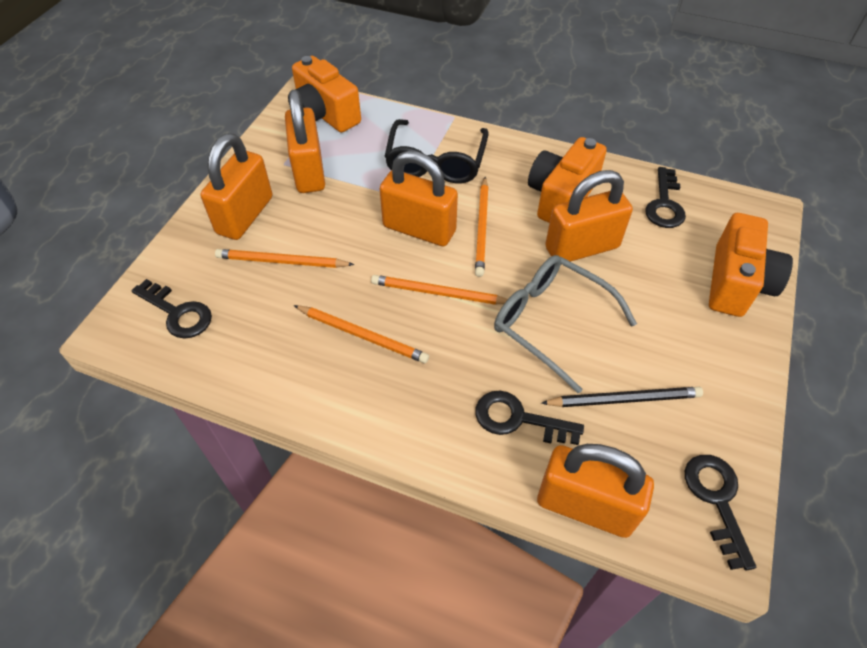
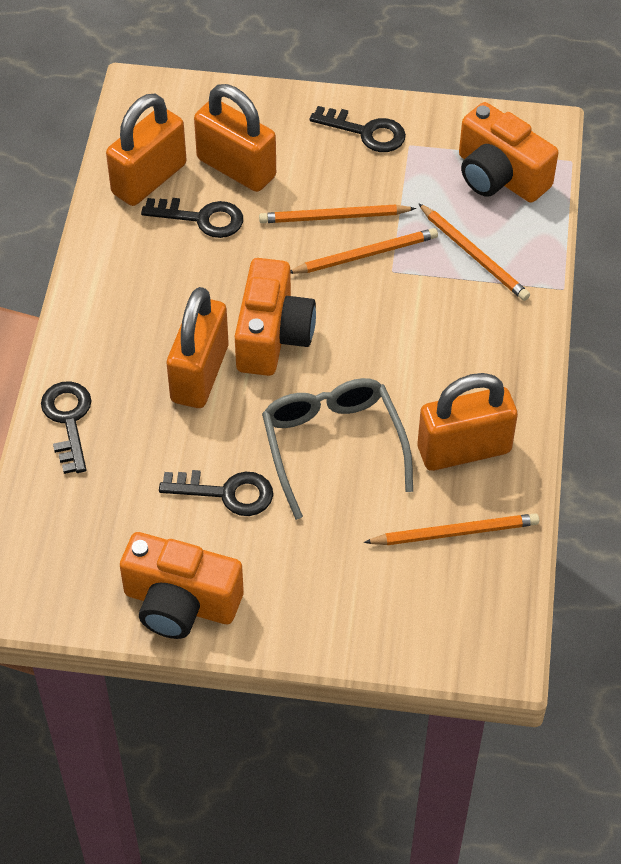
black glasses: 1 -> 0
black pencil: 1 -> 0
orange padlock: 5 -> 4

